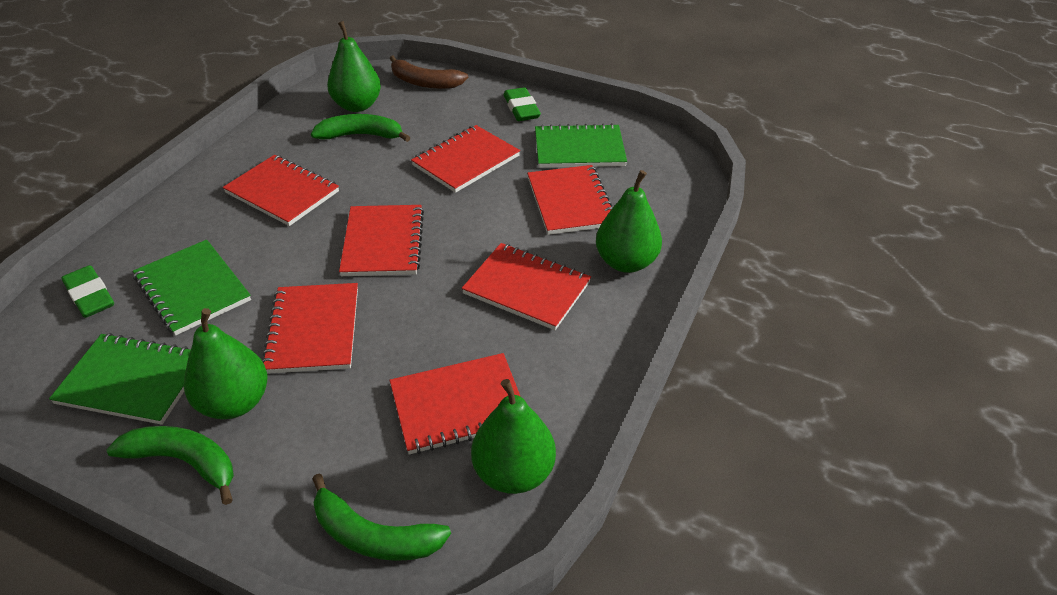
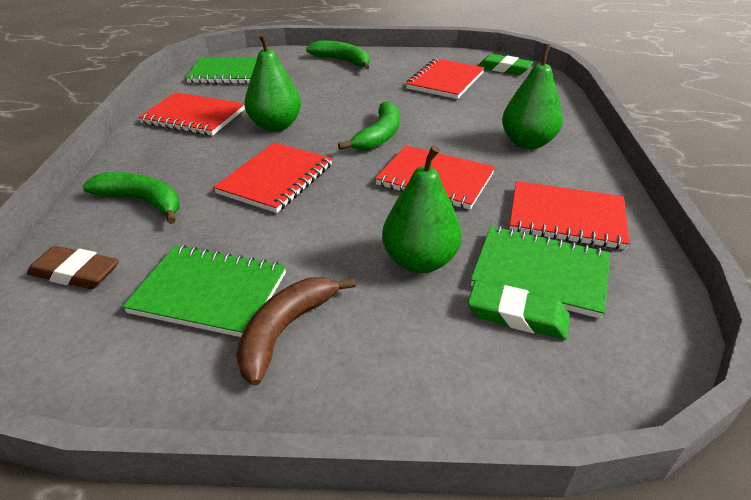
brown eraser: 0 -> 1
green pear: 4 -> 3
red notebook: 7 -> 5

